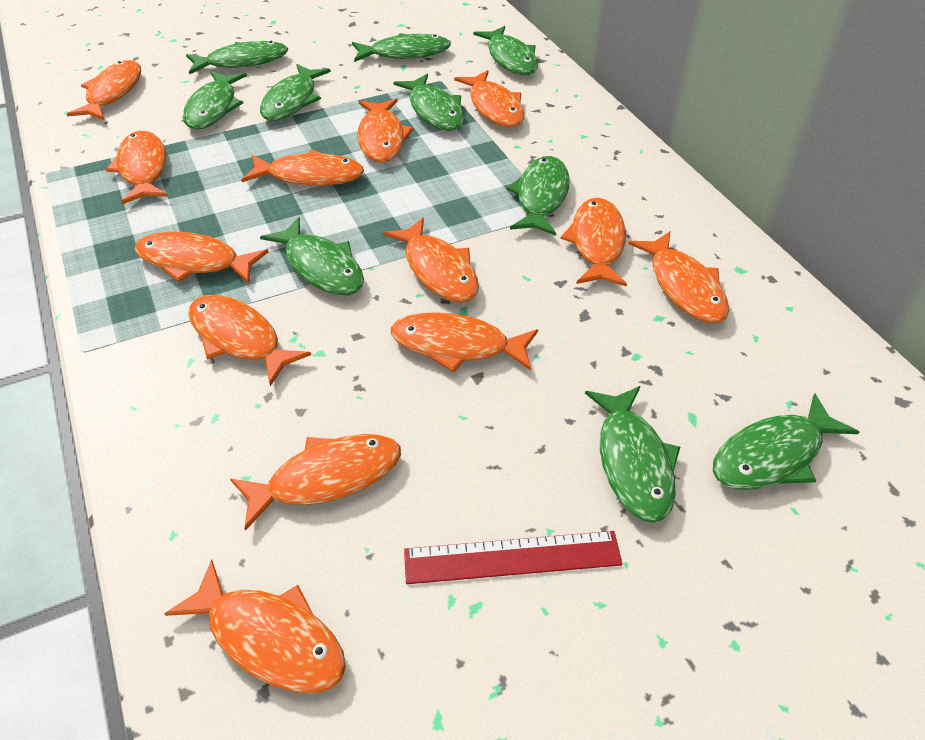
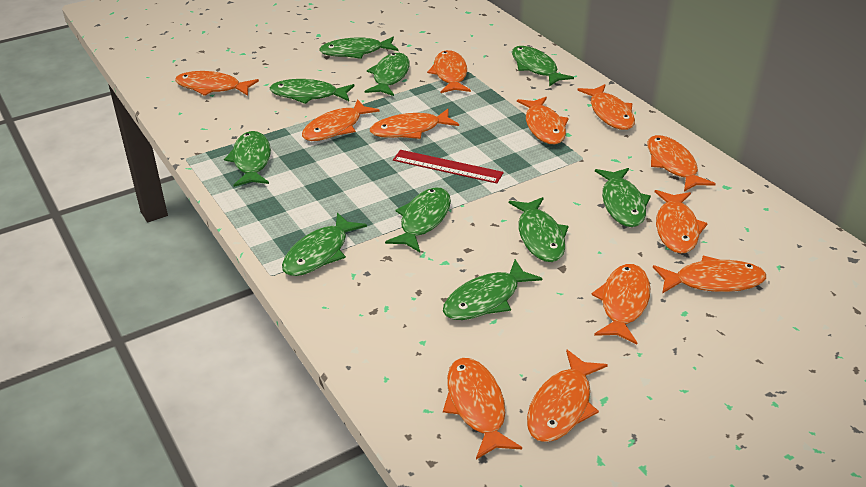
orange fish: 13 -> 12

